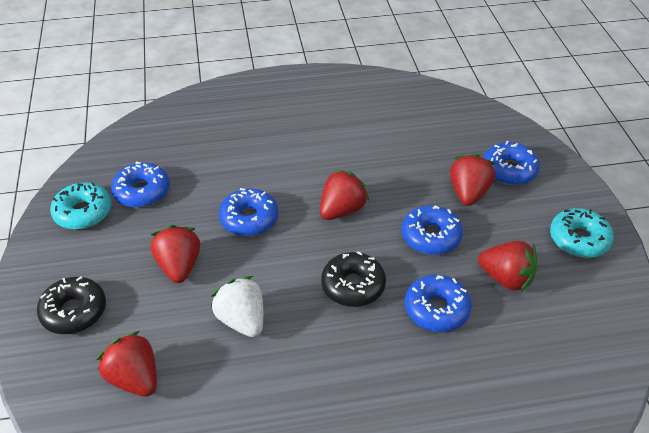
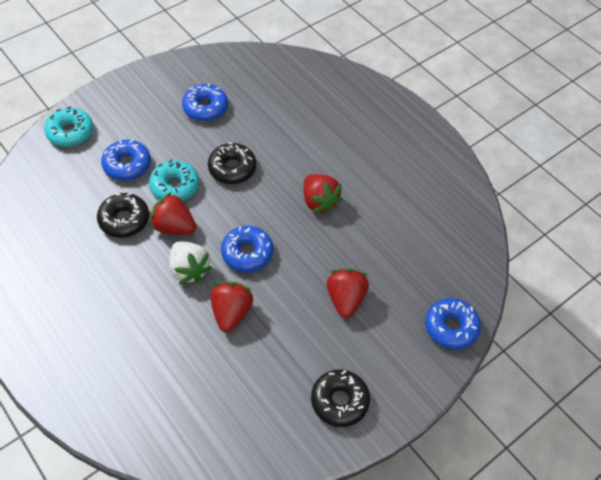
black donut: 2 -> 3
blue donut: 5 -> 4
red strawberry: 5 -> 4

